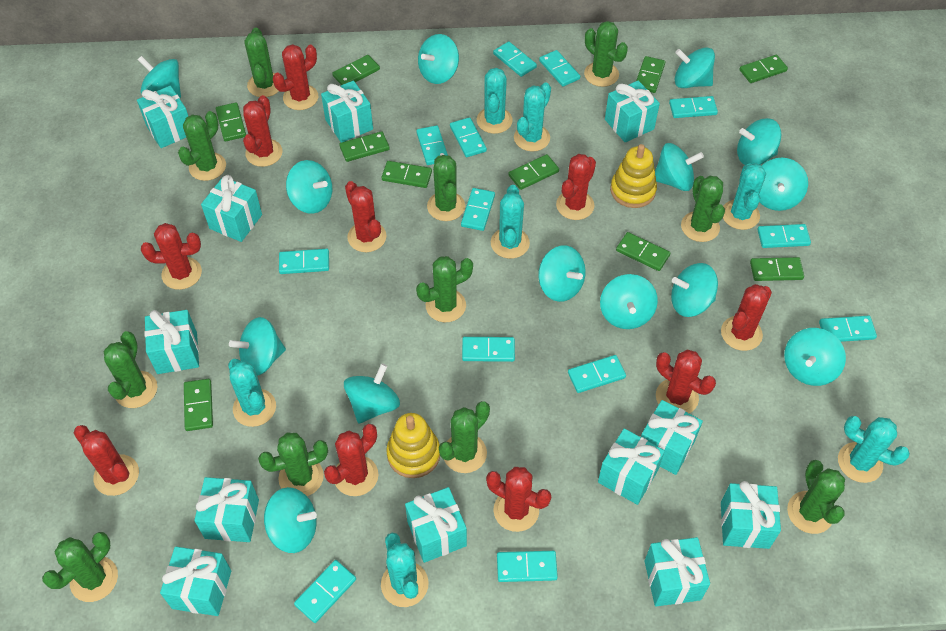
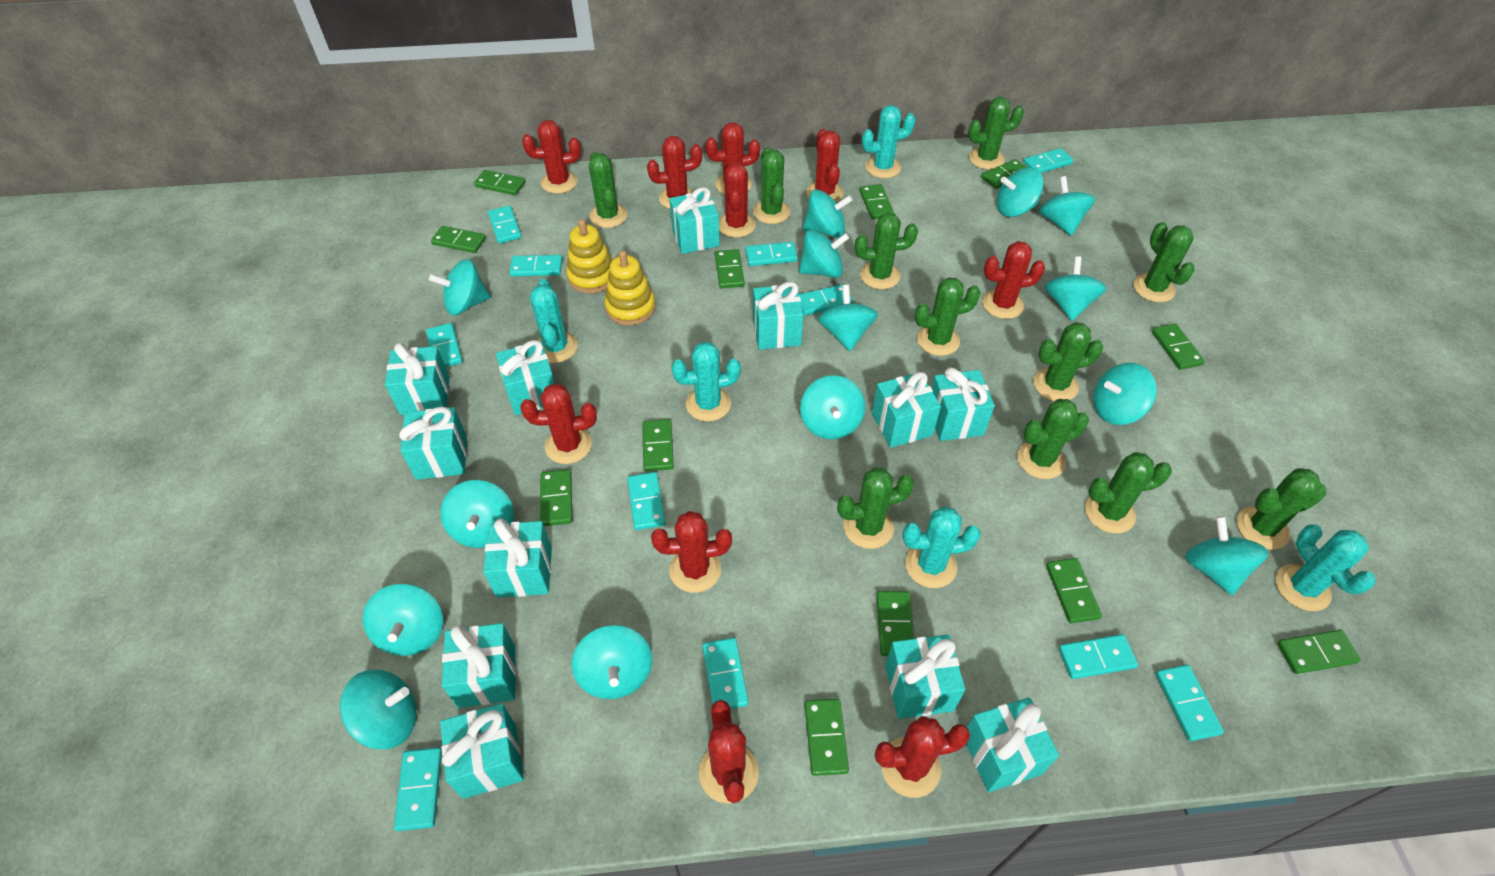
green domino: 10 -> 12
turquoise cactus: 7 -> 5
turquoise domino: 13 -> 11

